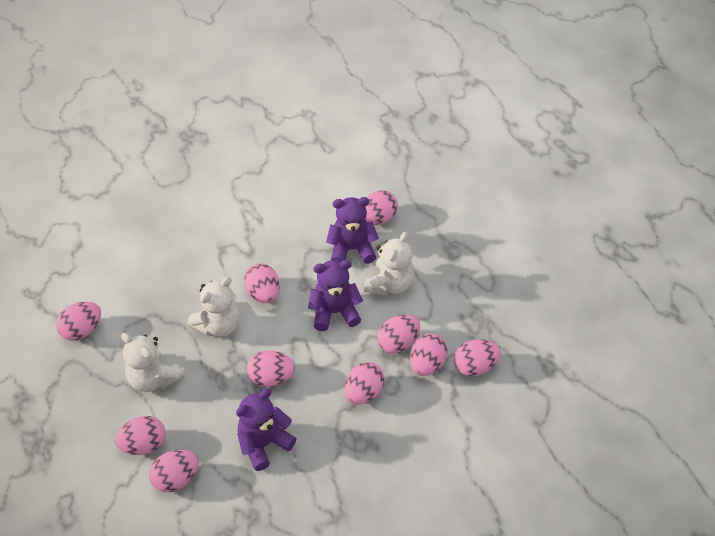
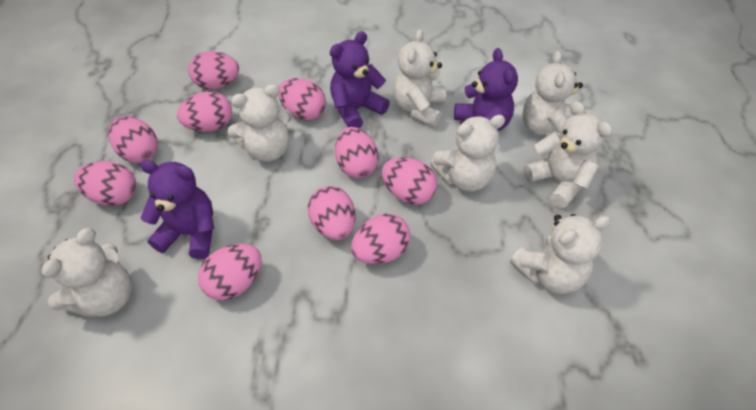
white teddy bear: 3 -> 7

